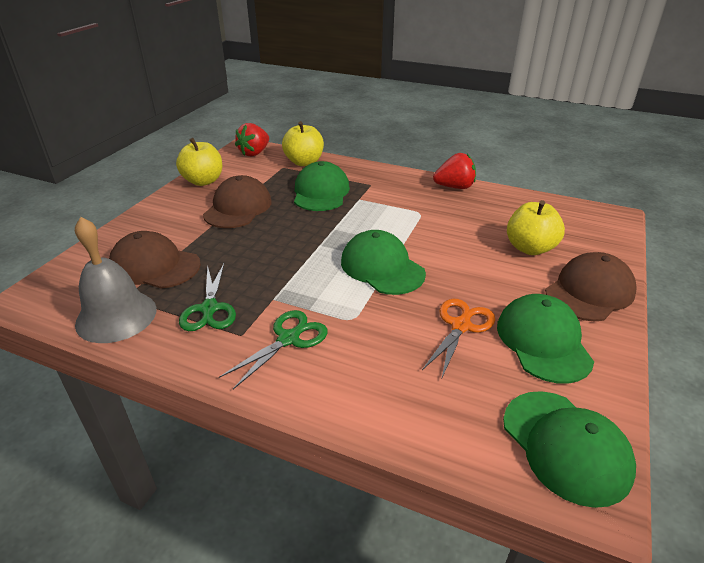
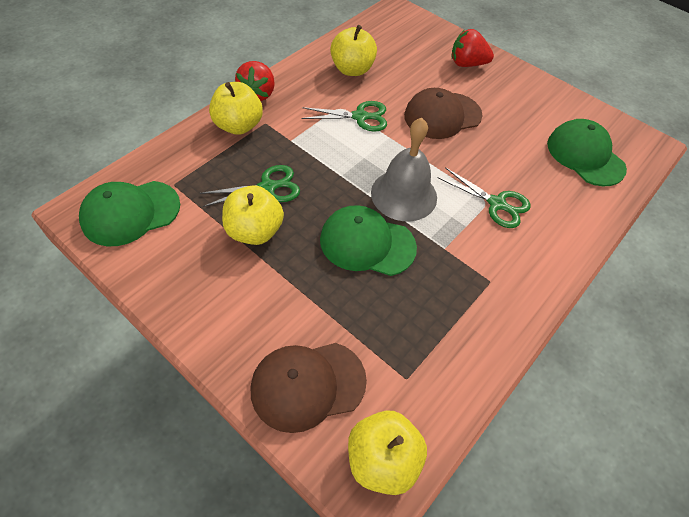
brown cap: 3 -> 2
green cap: 4 -> 3
green scissors: 2 -> 3
orange scissors: 1 -> 0
yellow apple: 3 -> 4

